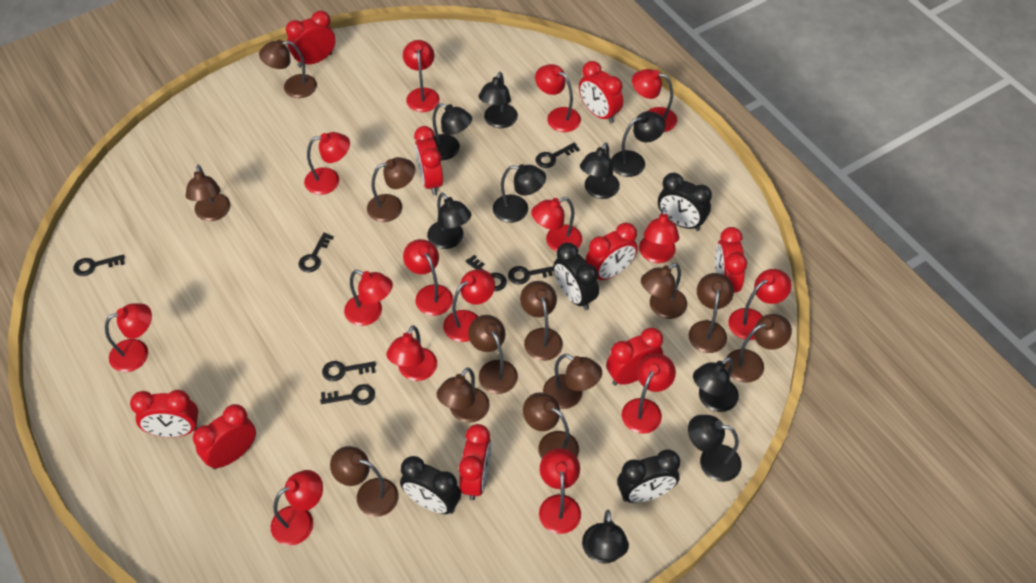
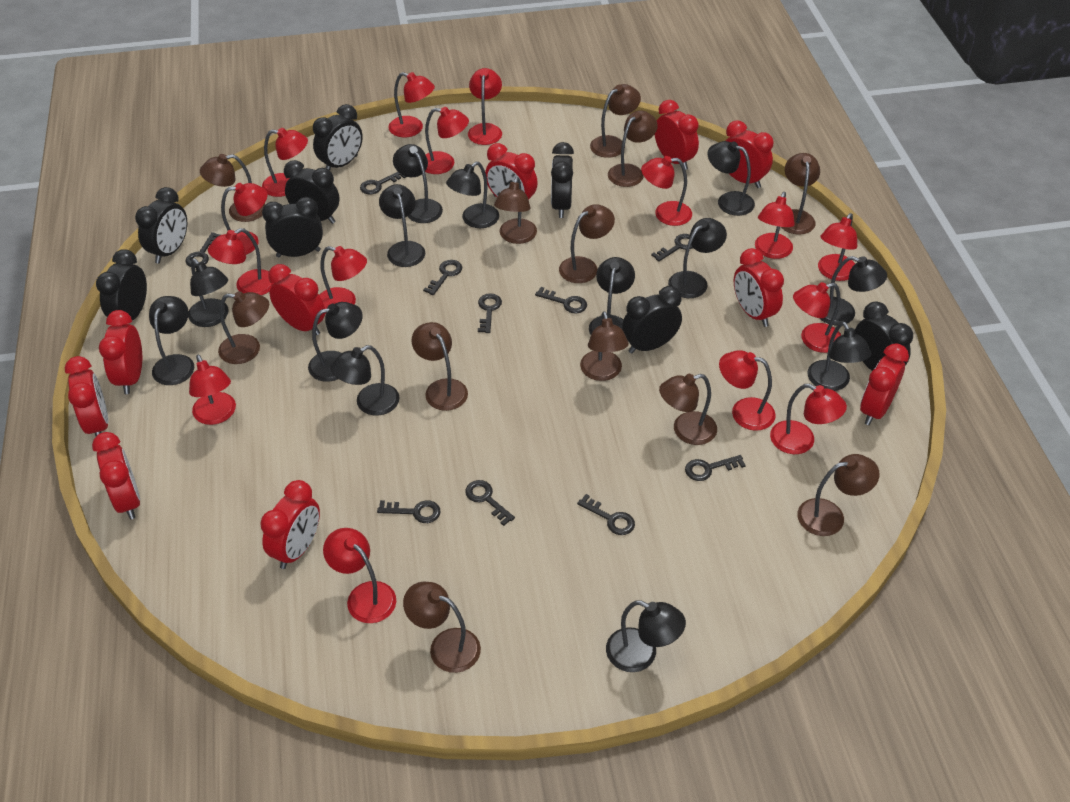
black clock: 4 -> 8
black key: 7 -> 10
black lamp: 9 -> 13
red clock: 9 -> 10

